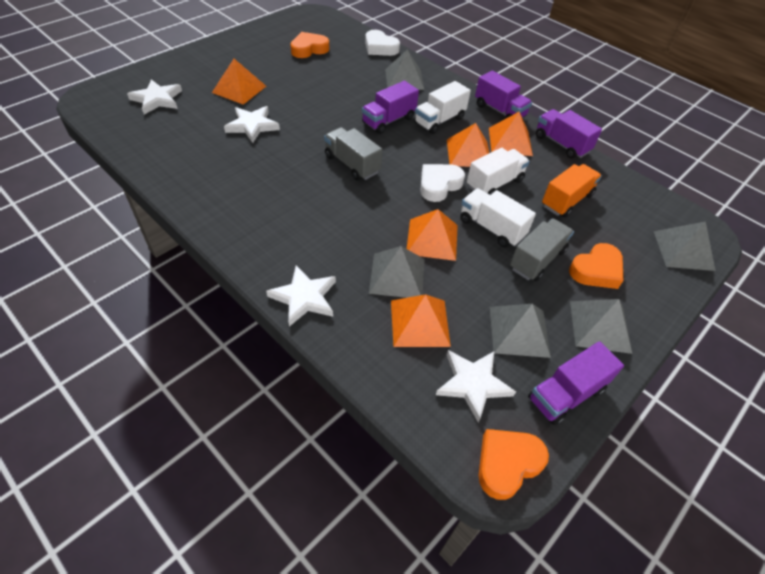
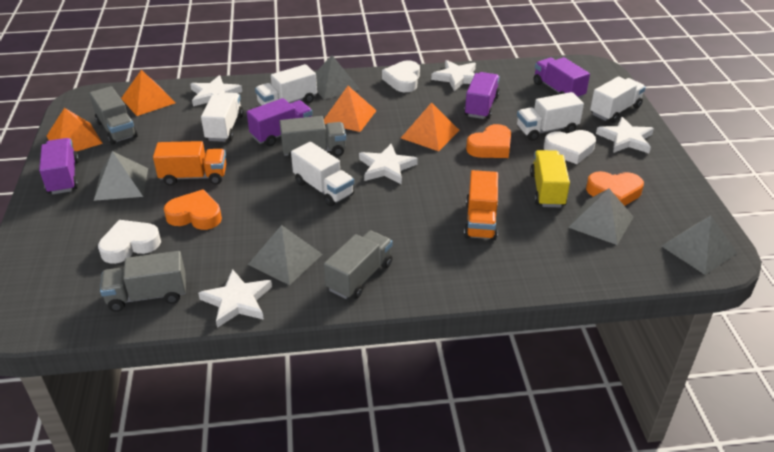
grey truck: 2 -> 4
orange pyramid: 5 -> 4
orange truck: 1 -> 2
white heart: 2 -> 3
white star: 4 -> 5
white truck: 3 -> 5
yellow truck: 0 -> 1

